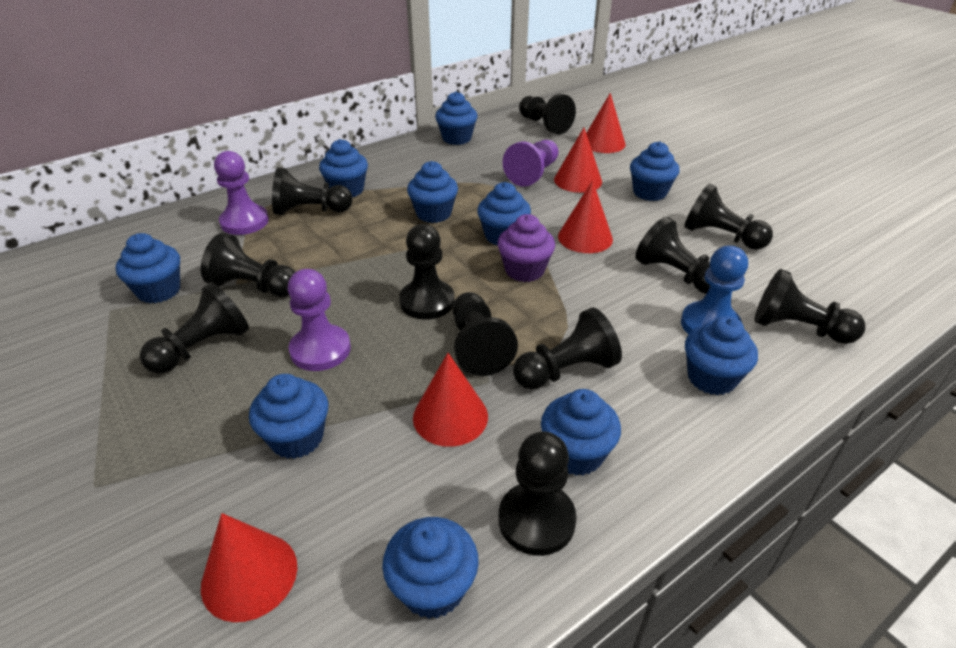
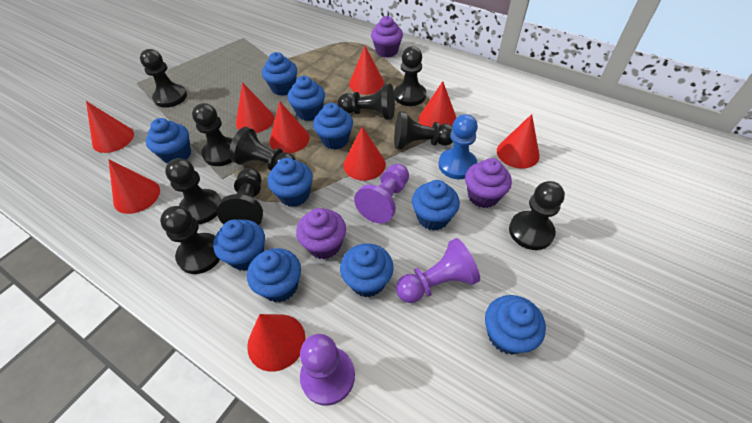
black pawn: 11 -> 10
purple cupcake: 1 -> 3
red cone: 5 -> 9

